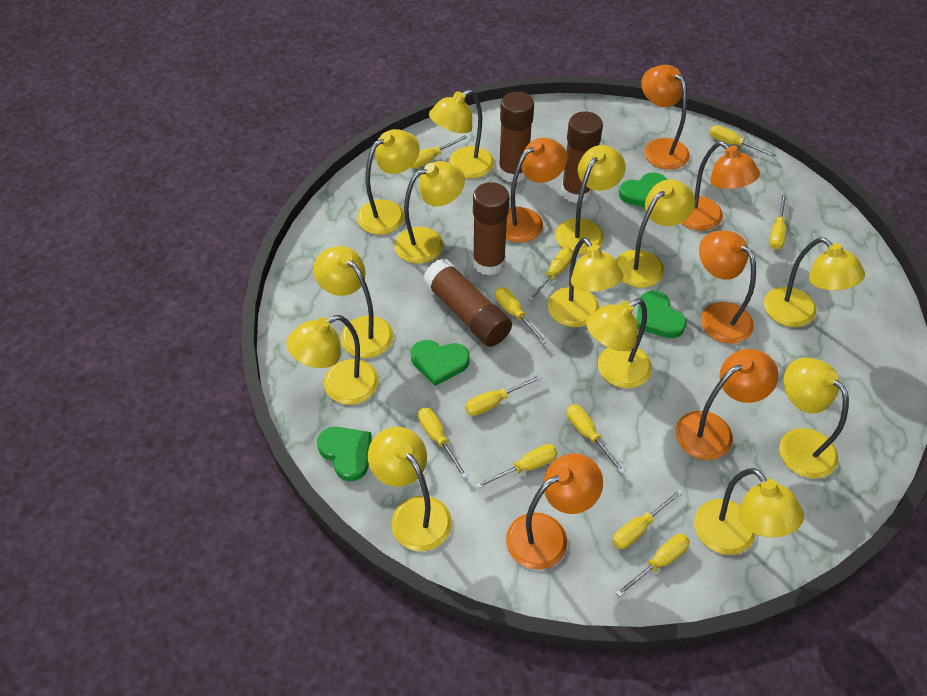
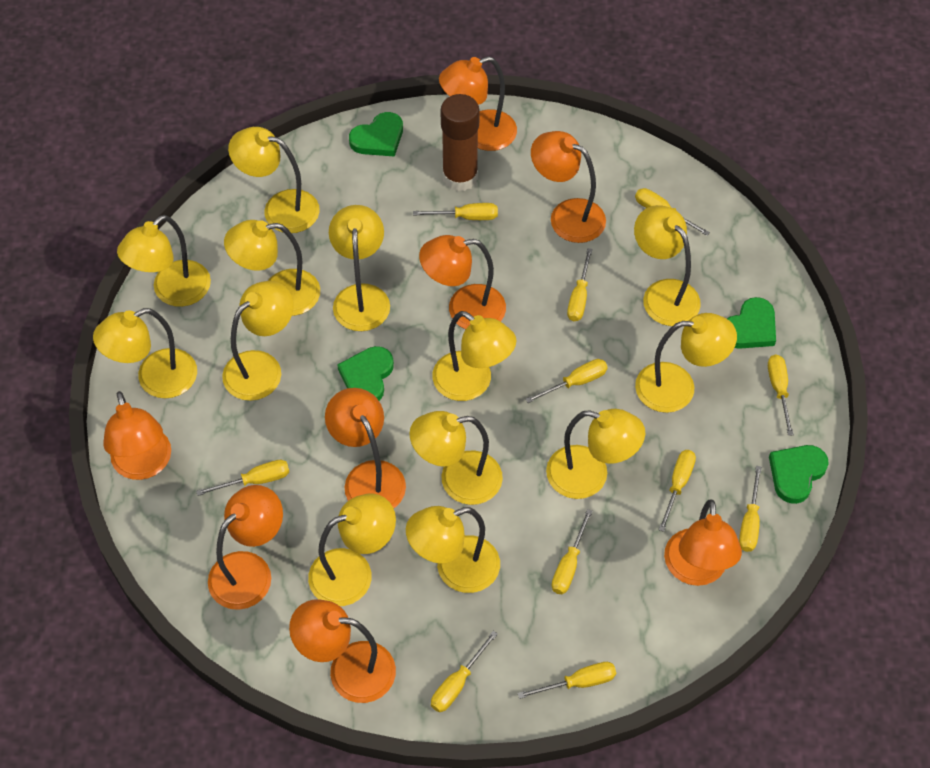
brown glue stick: 4 -> 1
orange lamp: 6 -> 8

